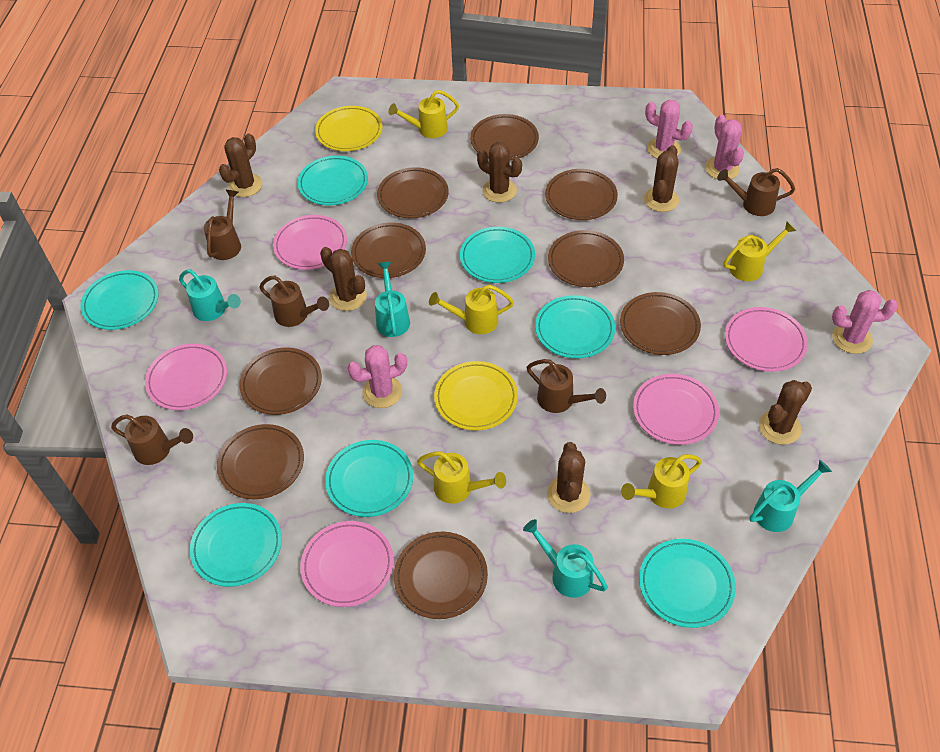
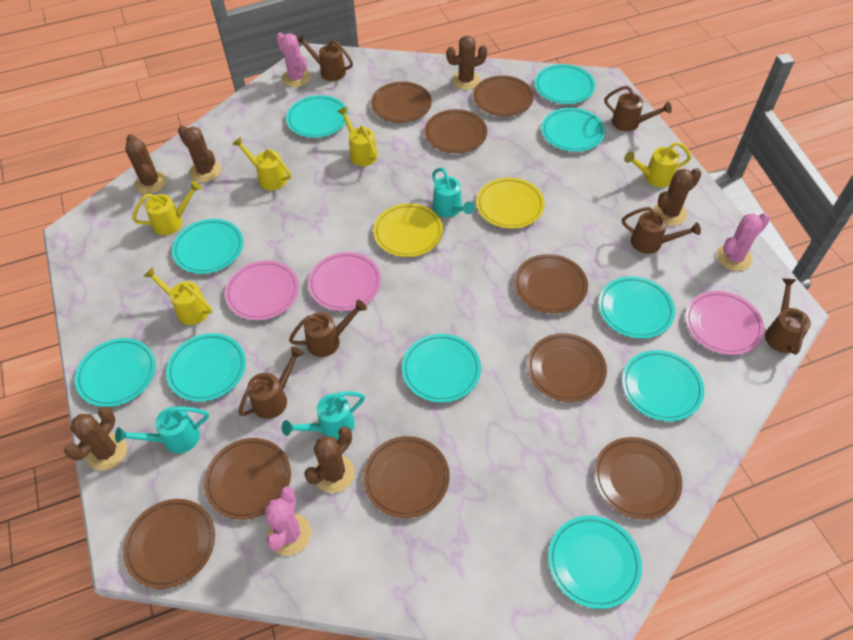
brown watering can: 5 -> 6
pink cactus: 4 -> 3
pink plate: 5 -> 3
turquoise plate: 7 -> 10
turquoise watering can: 4 -> 3

